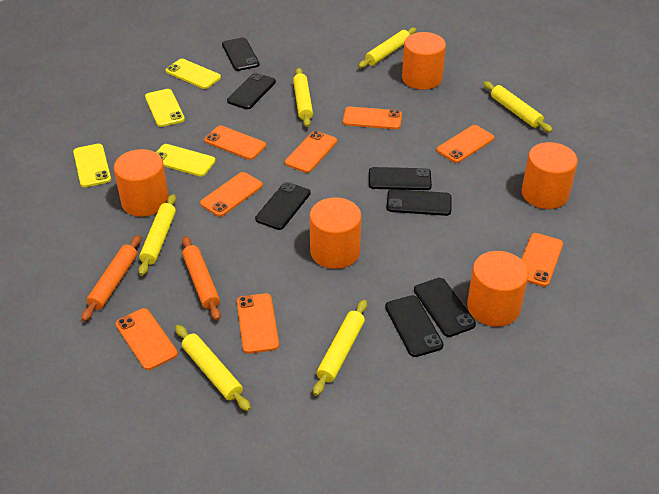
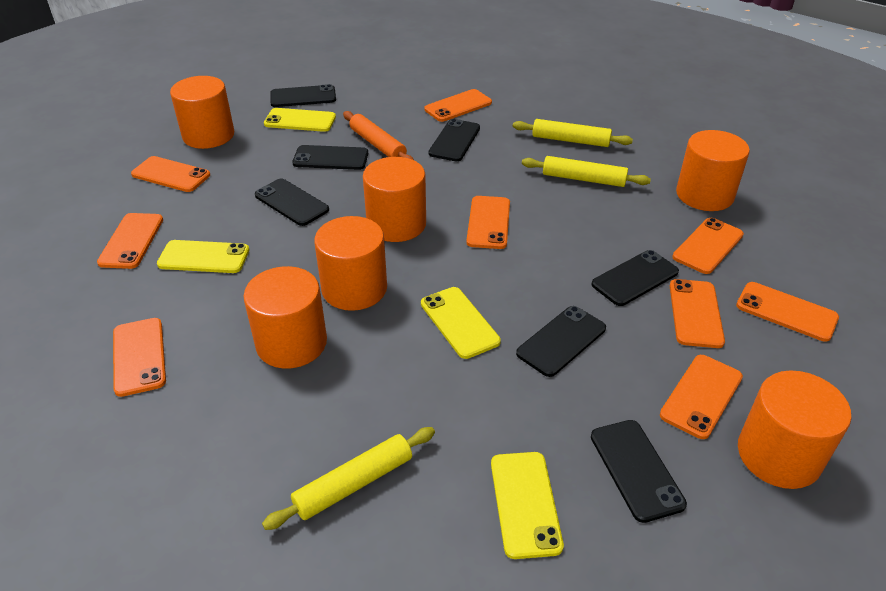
orange cylinder: 5 -> 6
orange phone: 8 -> 9
orange rolling pin: 2 -> 1
yellow rolling pin: 6 -> 3

